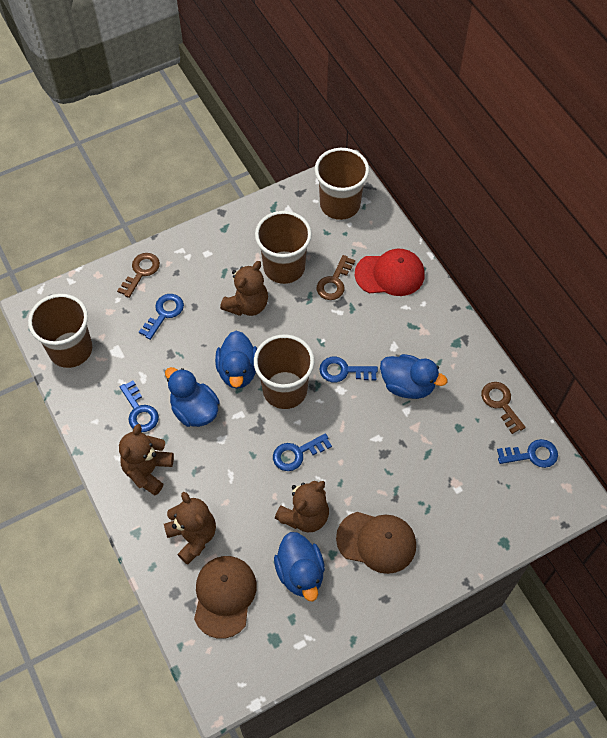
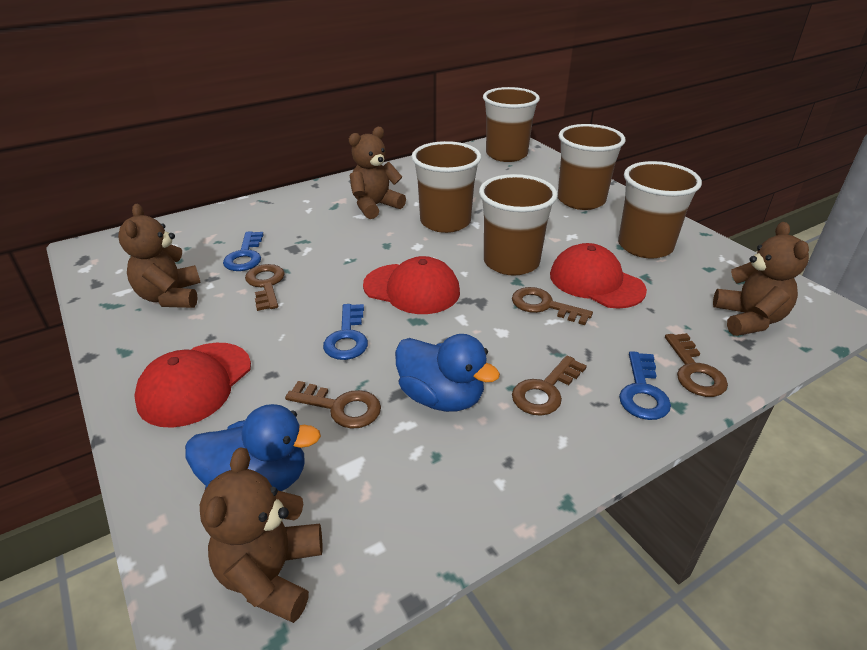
blue duck: 4 -> 2
blue key: 5 -> 3
brown cap: 2 -> 0
brown cup: 4 -> 5
brown key: 3 -> 5
red cap: 1 -> 3

